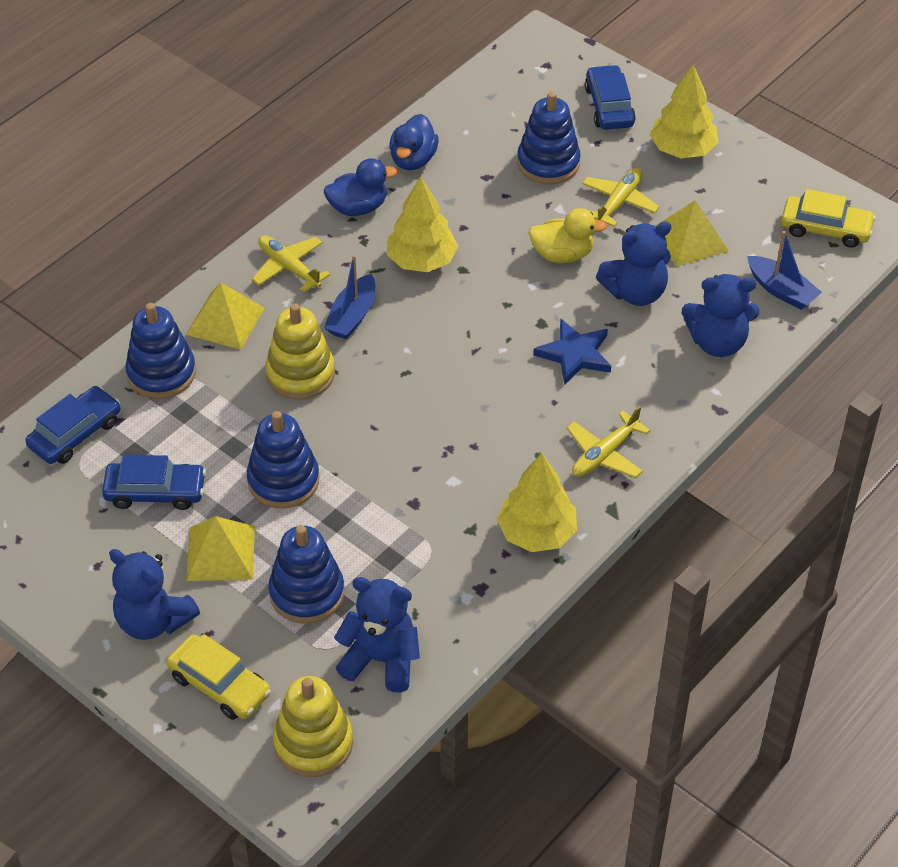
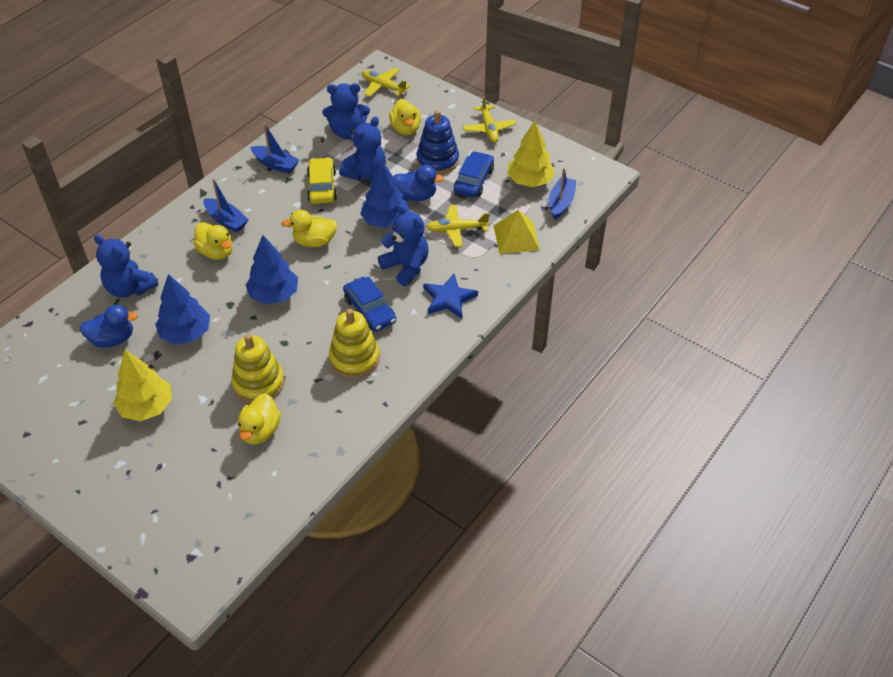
blue boat: 2 -> 3
blue car: 3 -> 2
blue stacking toy: 4 -> 1
blue tree: 0 -> 3
yellow car: 2 -> 1
yellow duck: 1 -> 4
yellow pyramid: 3 -> 1
yellow tree: 3 -> 2

